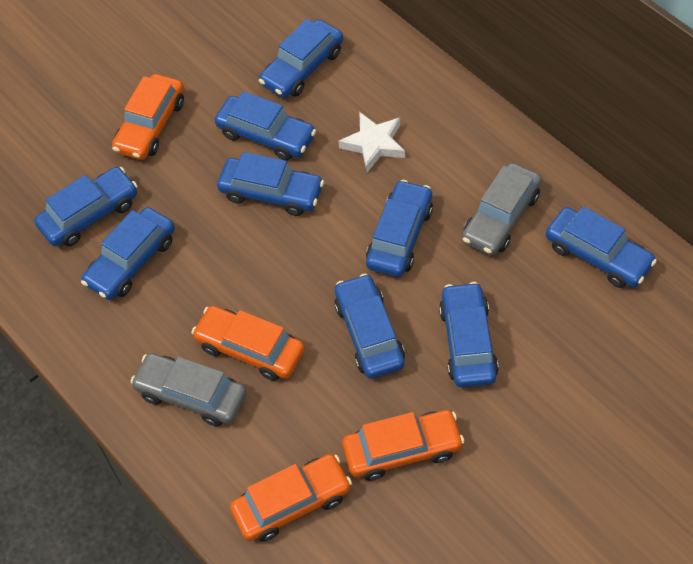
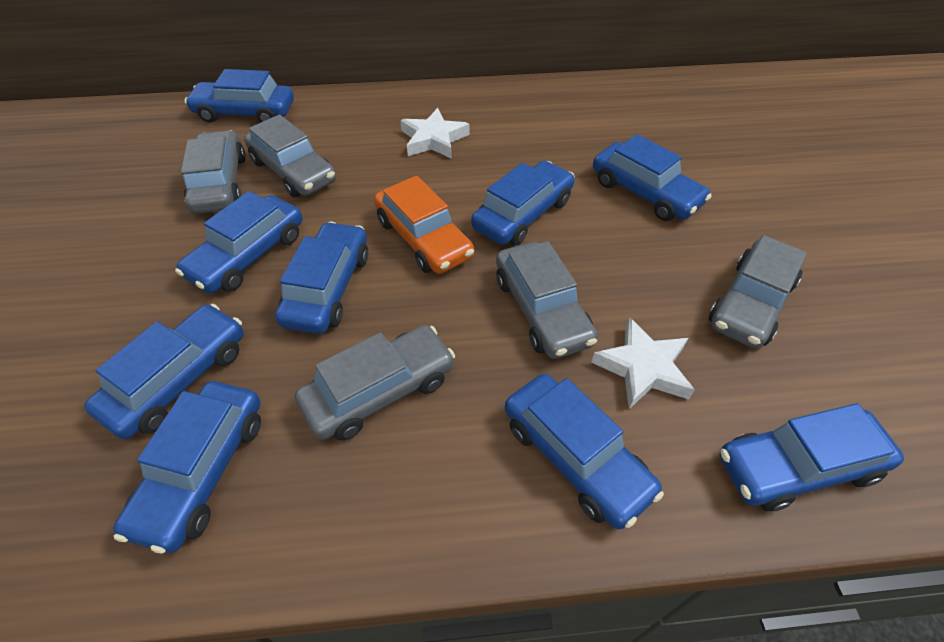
grey car: 2 -> 5
orange car: 4 -> 1
white star: 1 -> 2

